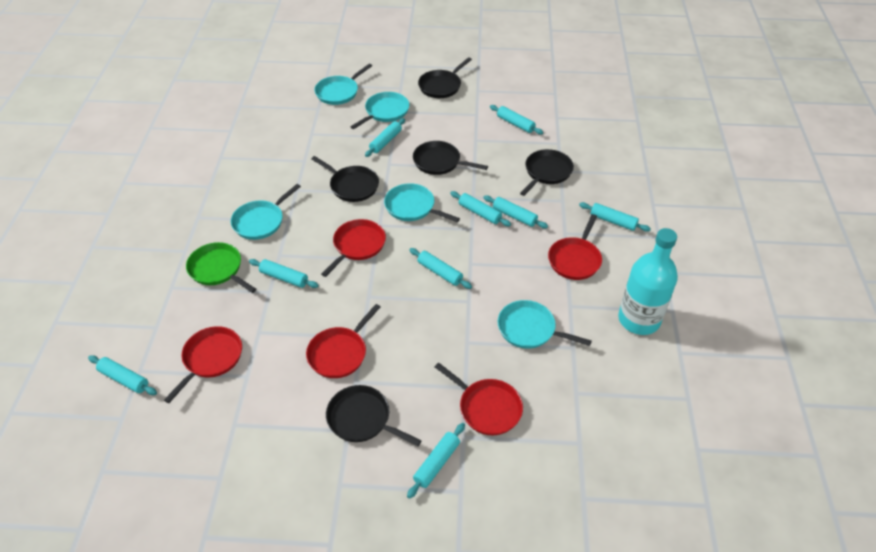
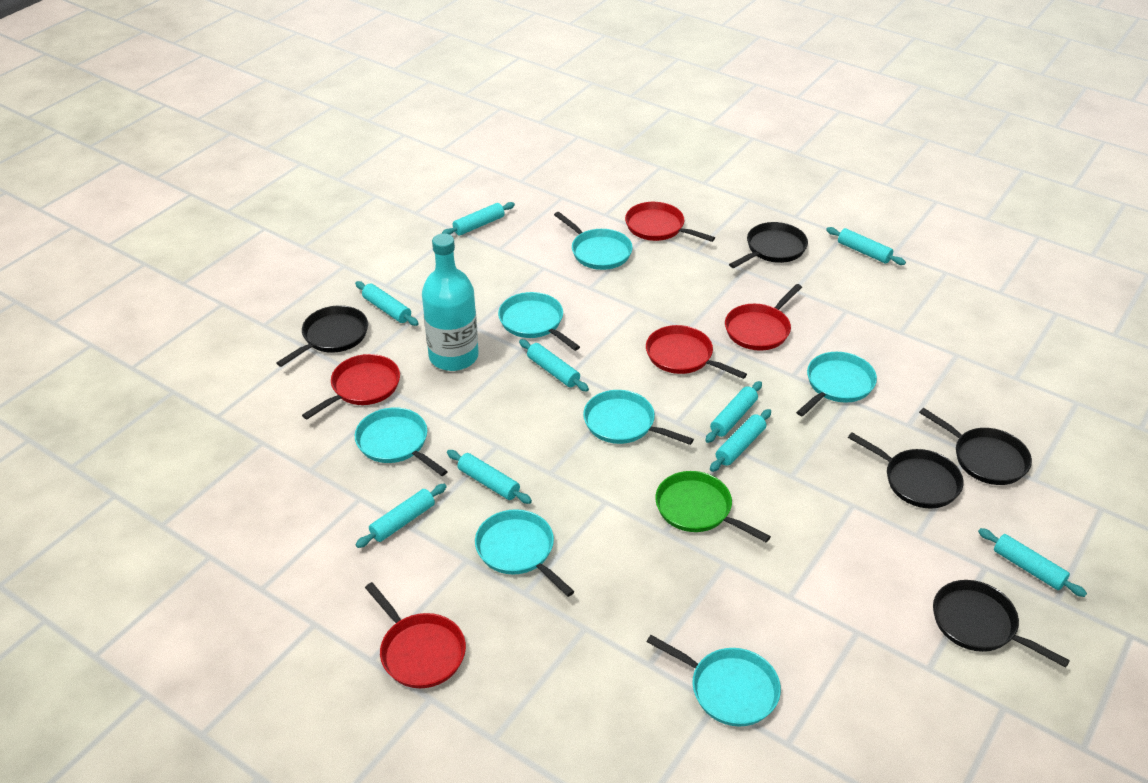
turquoise pan: 5 -> 7

